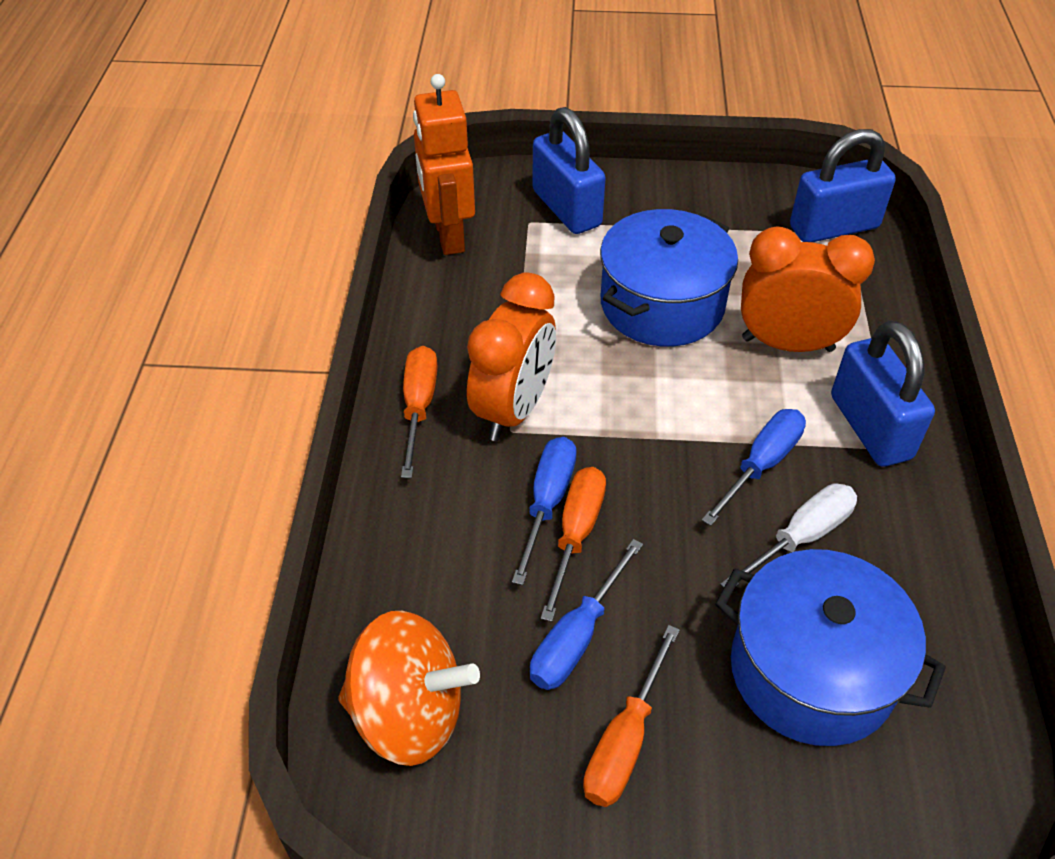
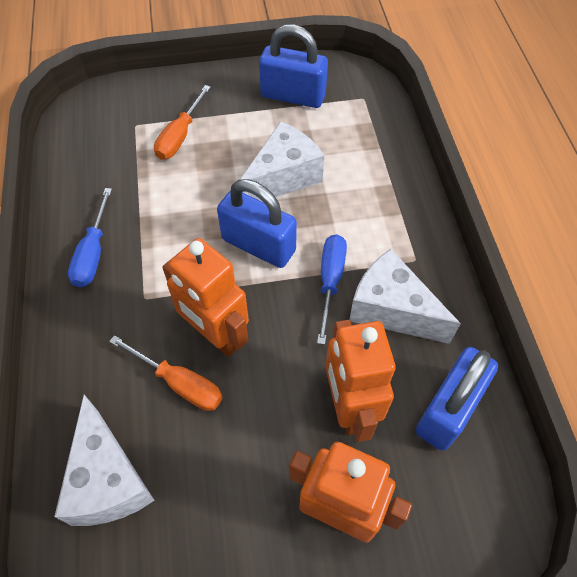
blue pot: 2 -> 0
blue screwdriver: 3 -> 2
orange clock: 2 -> 0
orange robot: 1 -> 3
orange screwdriver: 3 -> 2
orange spinning top: 1 -> 0
white cheese: 0 -> 3
white screwdriver: 1 -> 0

